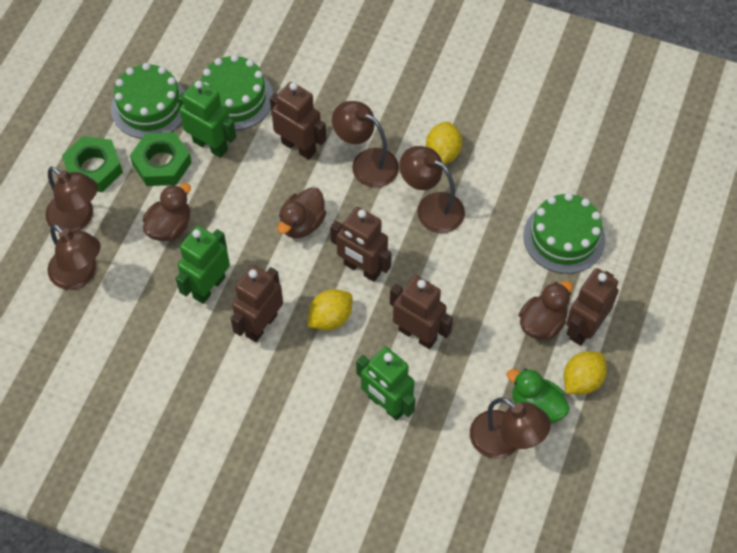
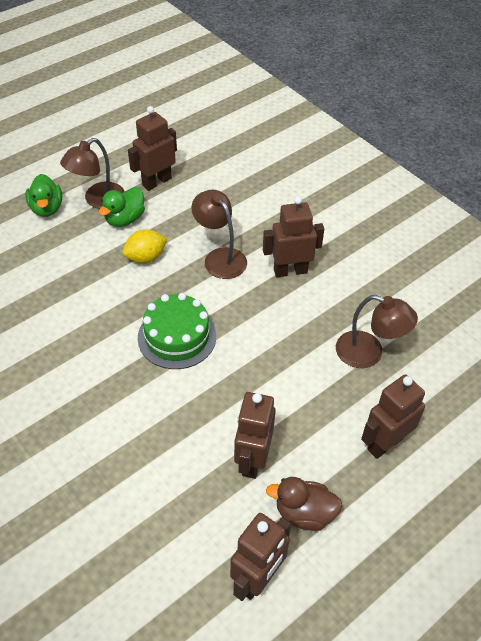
brown duck: 3 -> 1
brown lamp: 5 -> 3
green cake: 3 -> 1
green duck: 1 -> 2
green nut: 2 -> 0
green robot: 3 -> 0
yellow lemon: 3 -> 1

